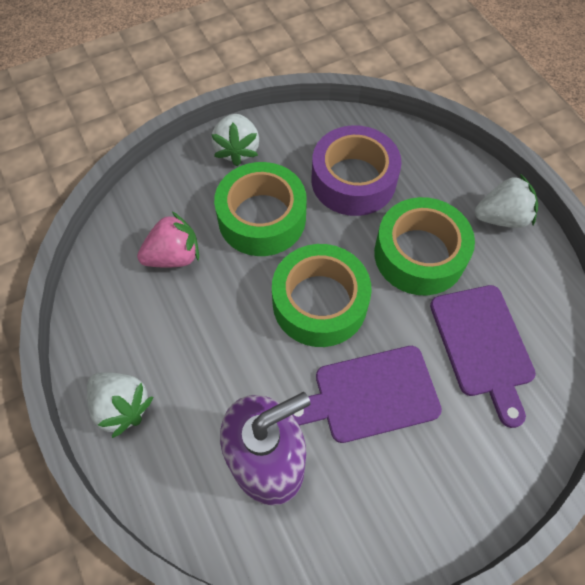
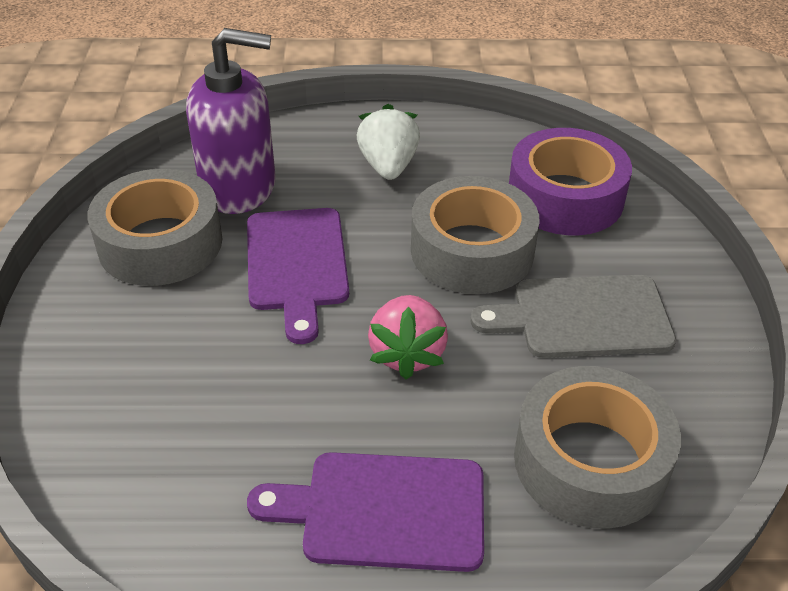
green tape: 3 -> 0
grey cutting board: 0 -> 1
grey tape: 0 -> 3
white strawberry: 3 -> 1

